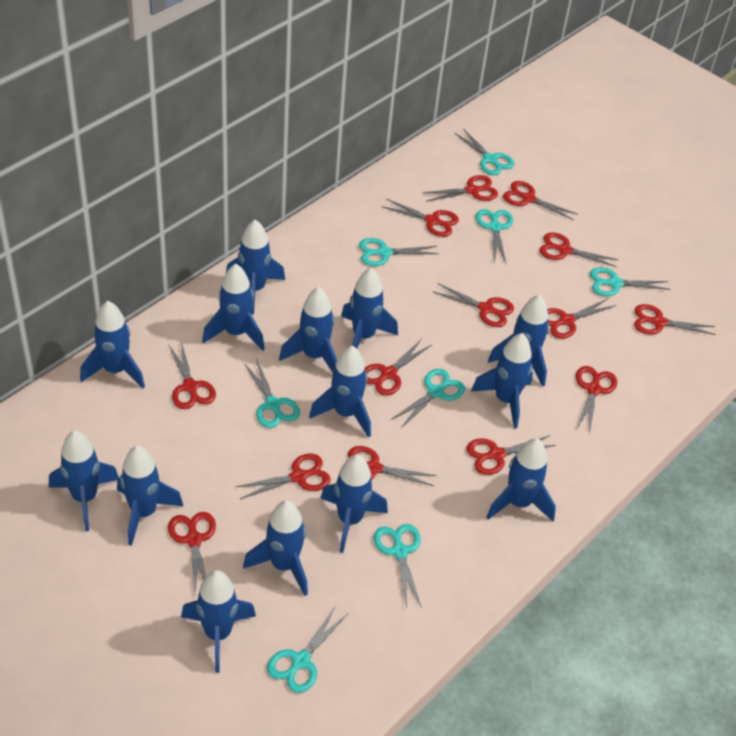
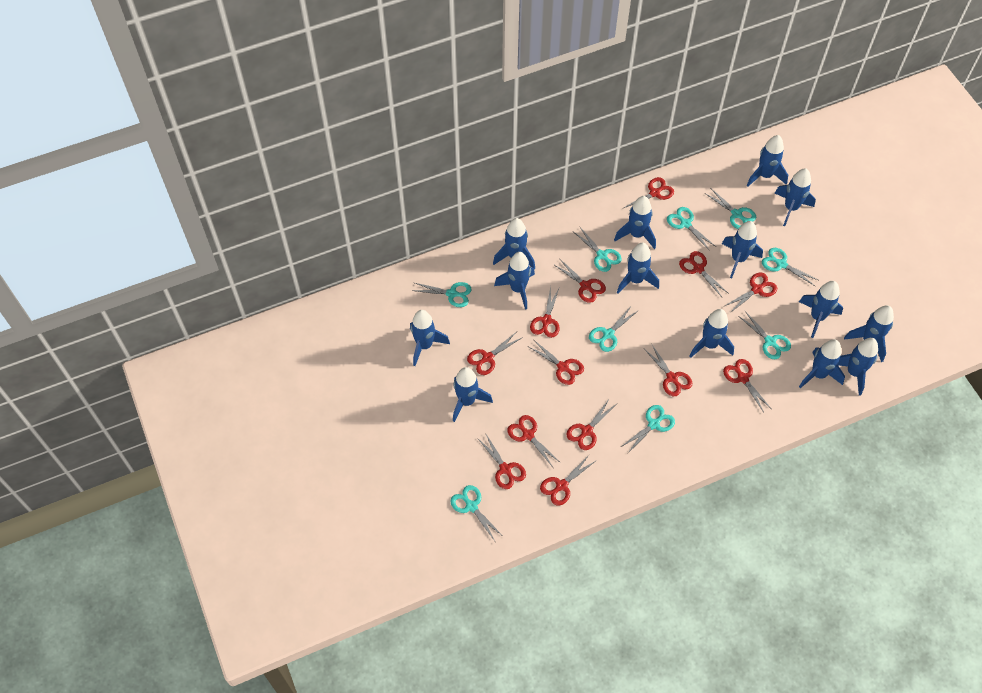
red scissors: 14 -> 13
turquoise scissors: 8 -> 9

